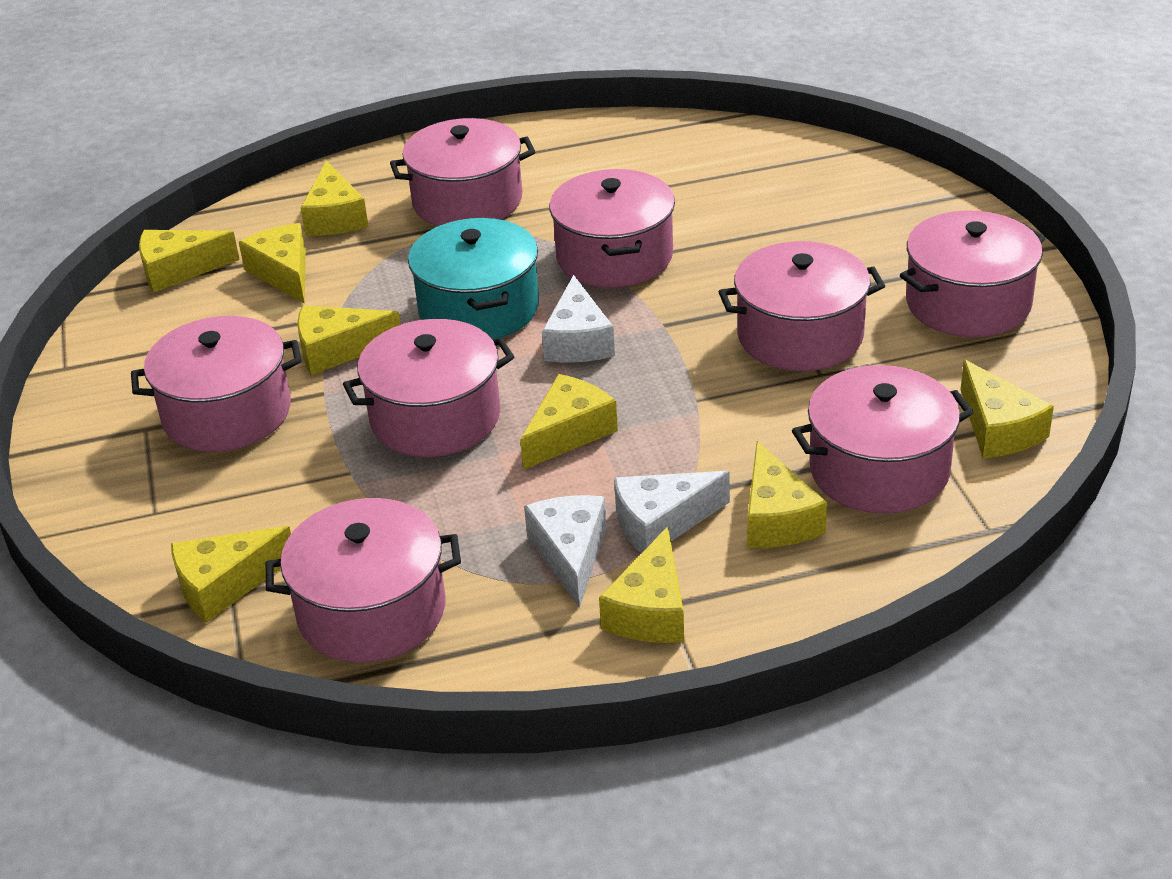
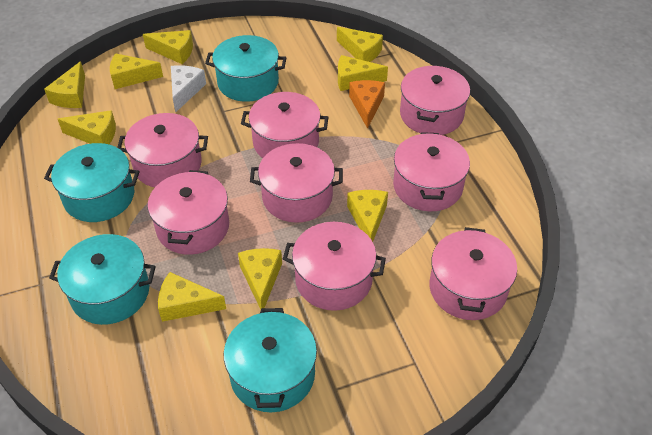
orange cheese: 0 -> 1
turquoise pot: 1 -> 4
white cheese: 3 -> 1

